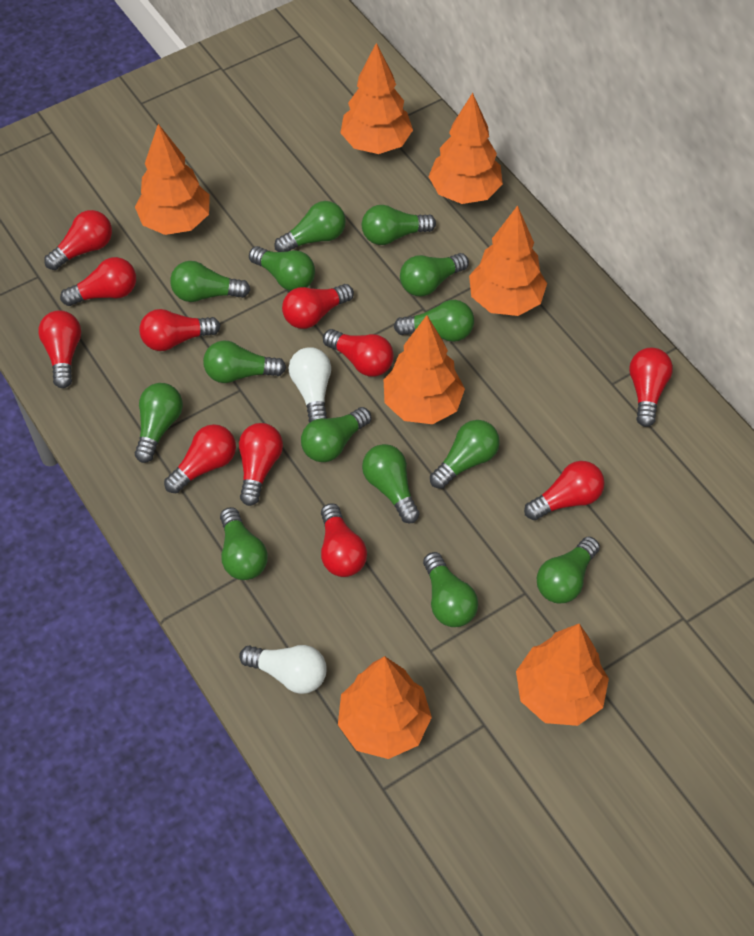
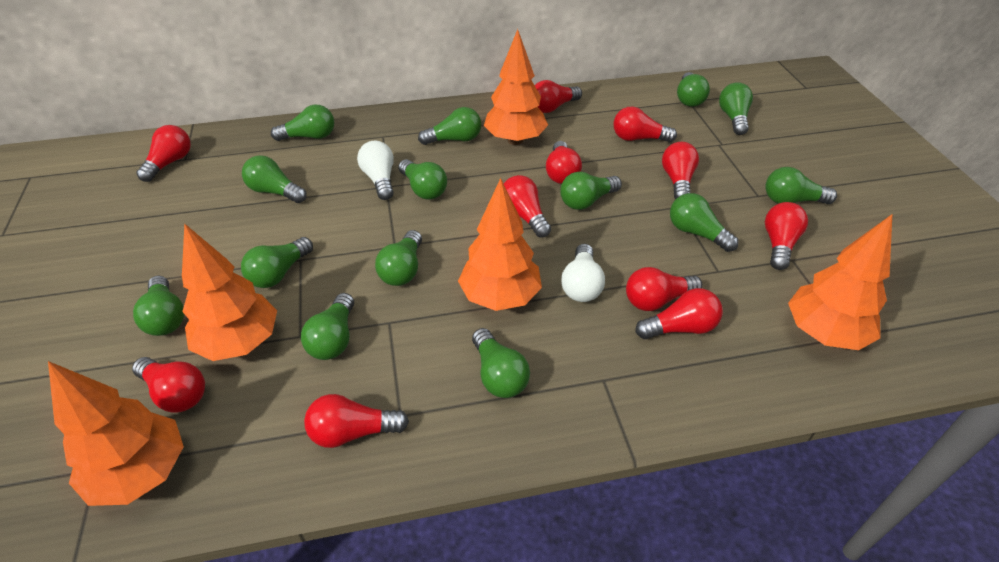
orange tree: 7 -> 5

